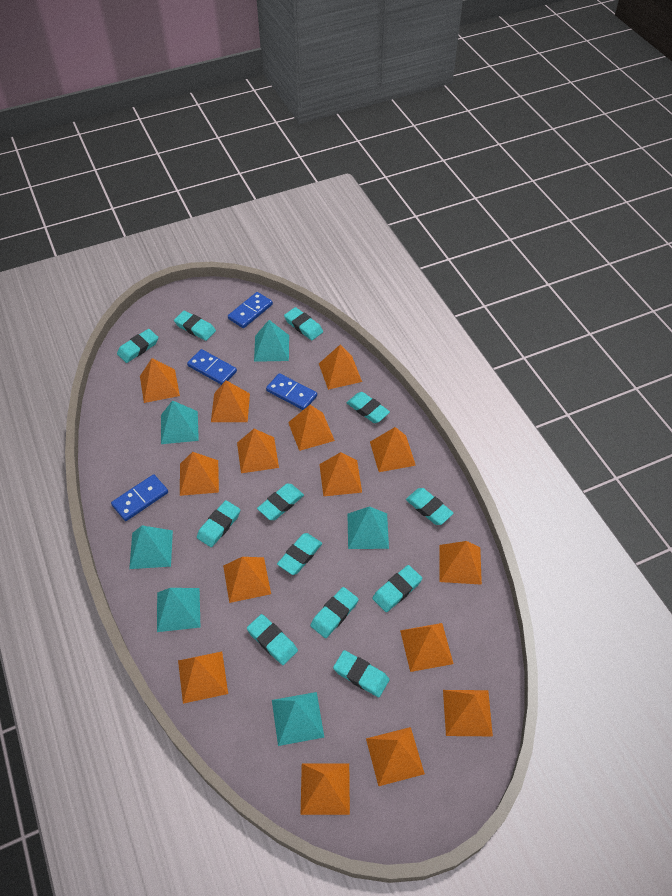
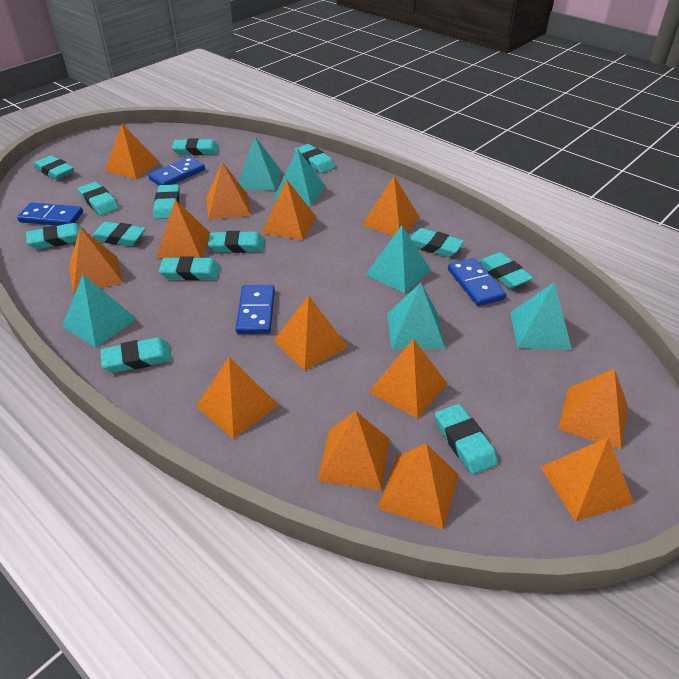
orange pyramid: 15 -> 13
turquoise eraser: 12 -> 13

